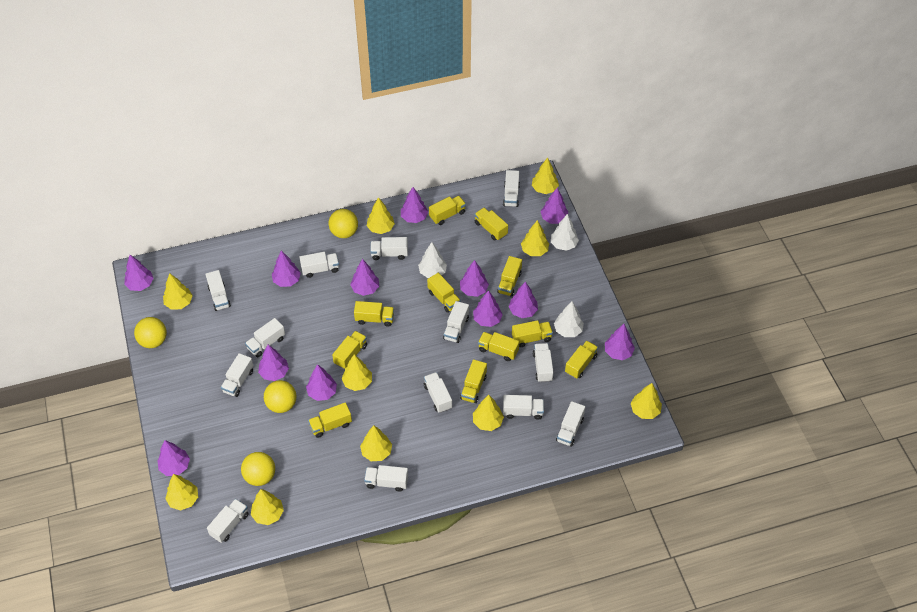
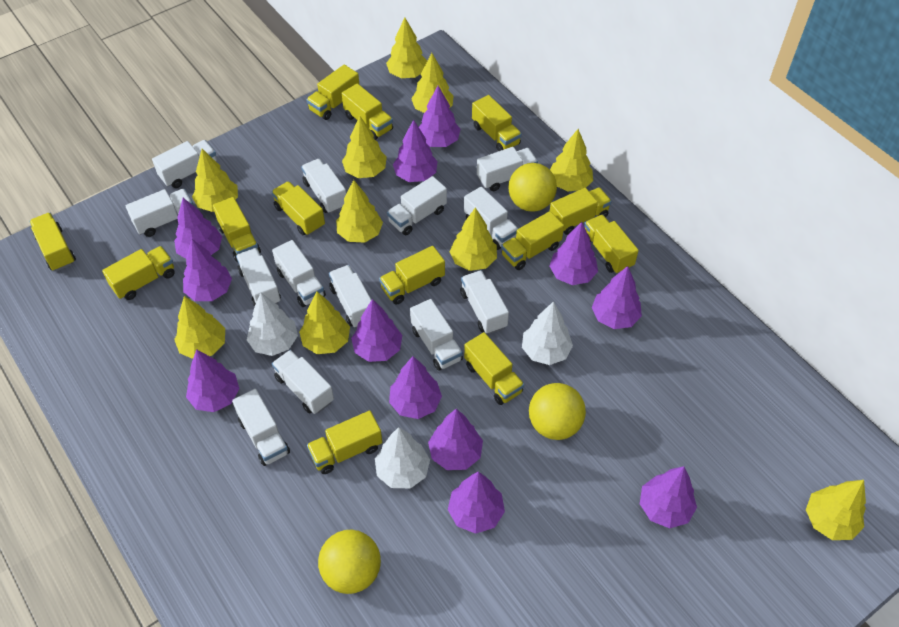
yellow ball: 4 -> 3
yellow truck: 11 -> 13

